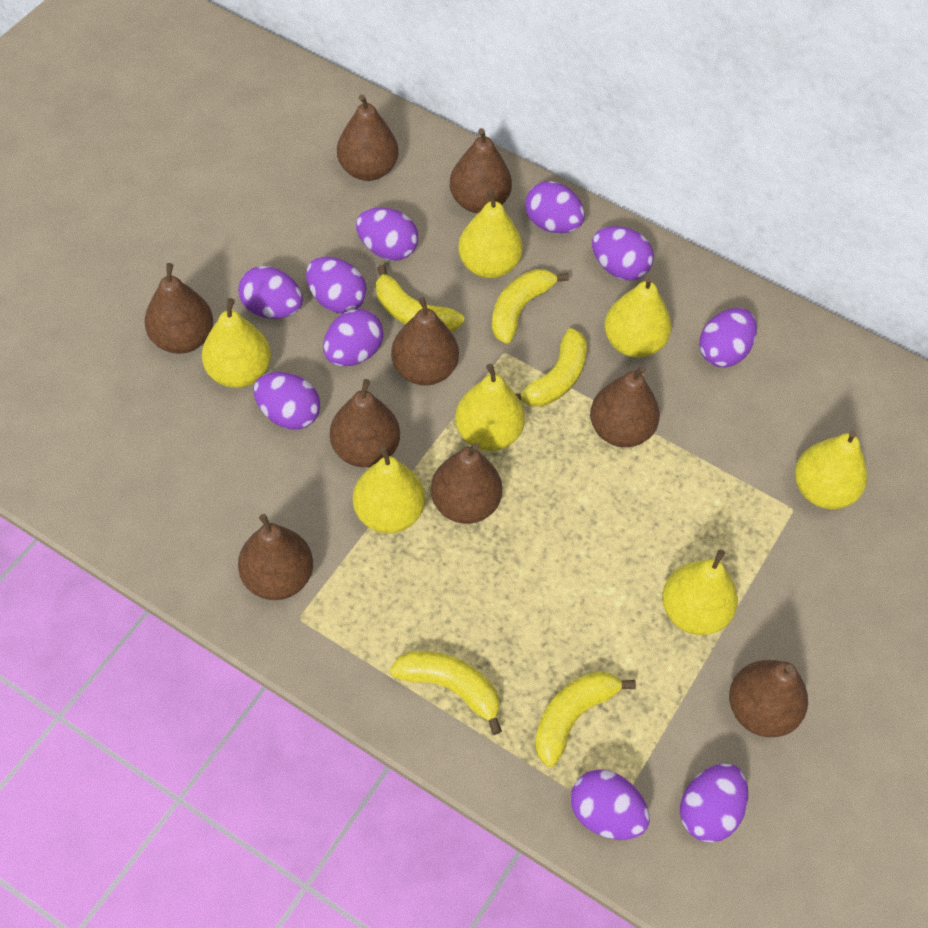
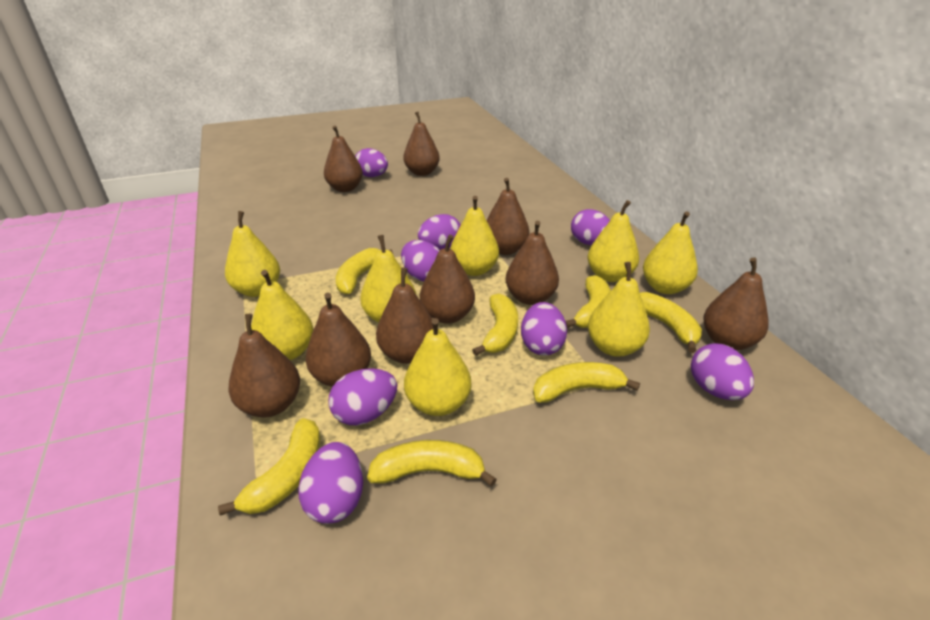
purple egg: 10 -> 8
yellow banana: 5 -> 7
yellow pear: 7 -> 8

